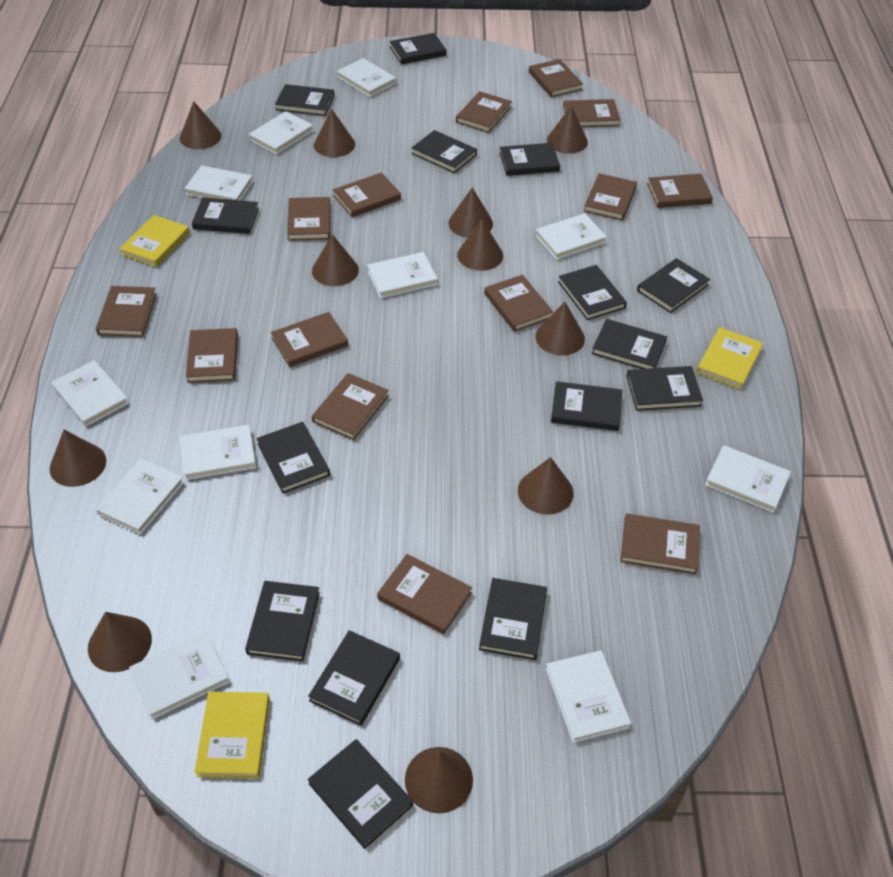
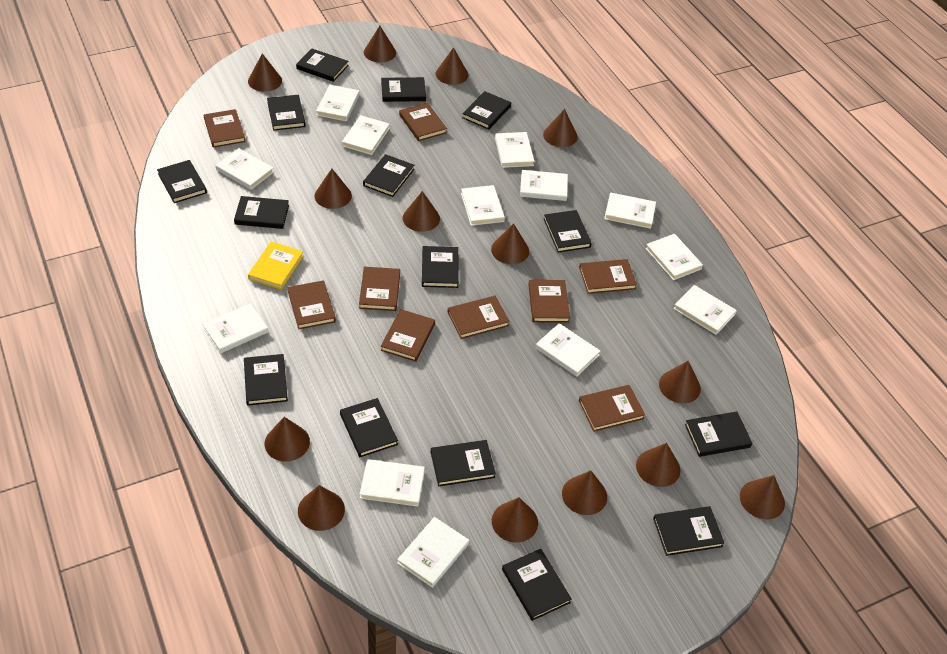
brown book: 14 -> 9
brown cone: 11 -> 14
white book: 11 -> 13
yellow book: 3 -> 1

